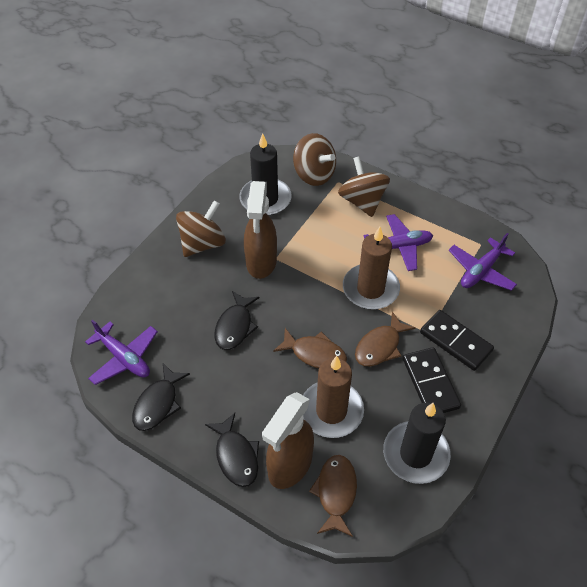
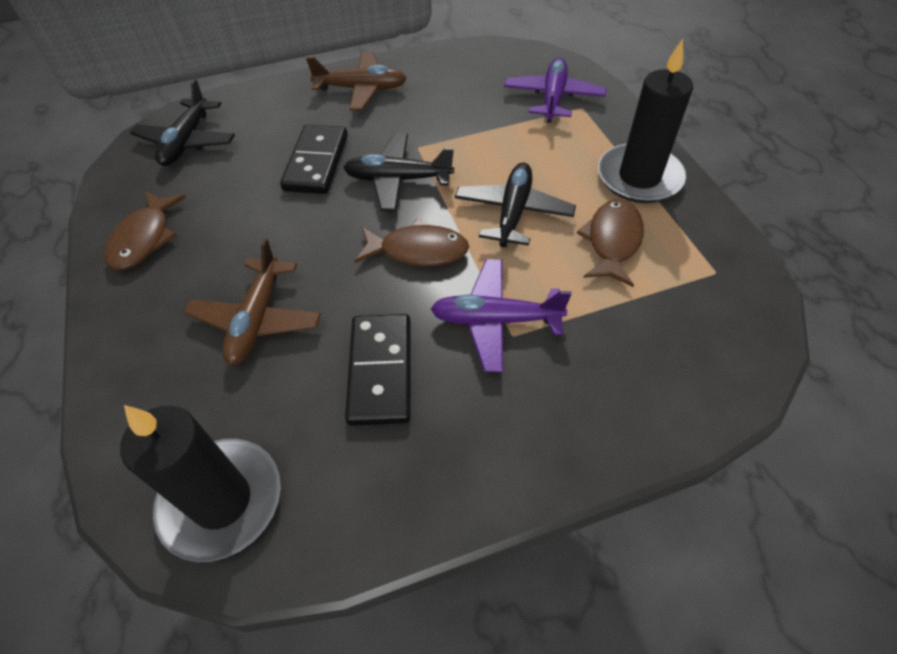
black fish: 3 -> 0
black plane: 0 -> 3
brown candle: 2 -> 0
brown plane: 0 -> 2
brown spinning top: 3 -> 0
brown spray bottle: 2 -> 0
purple plane: 3 -> 2

